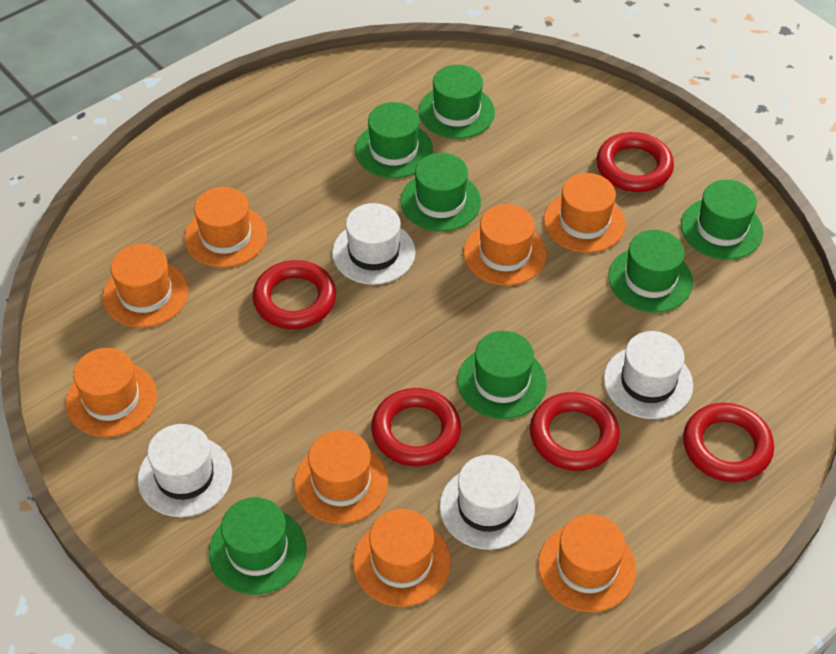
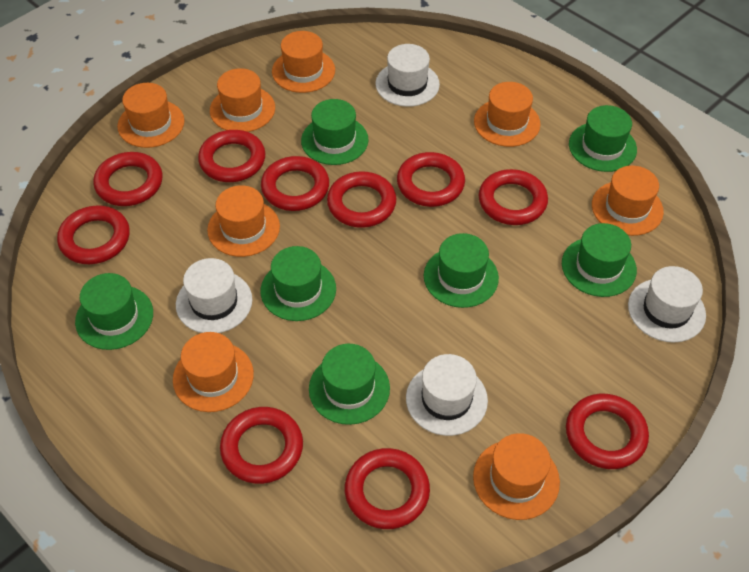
red ring: 5 -> 10

